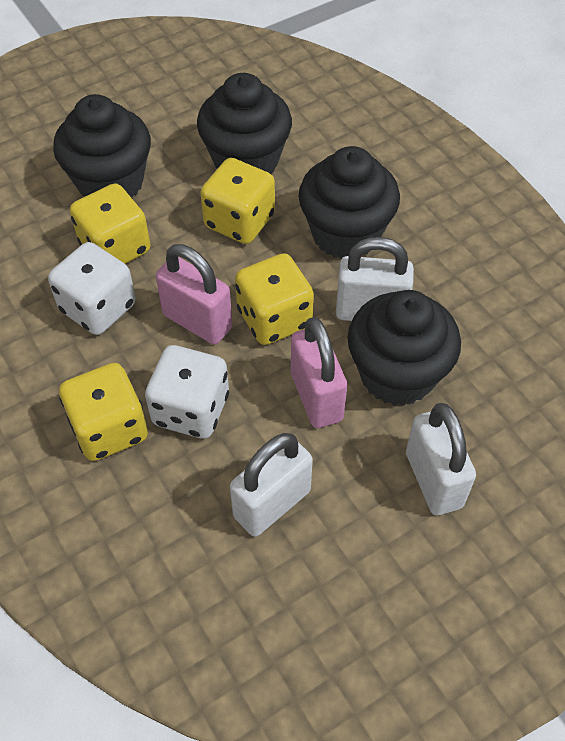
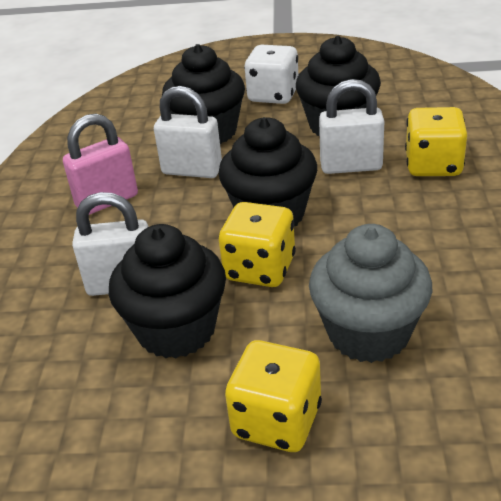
grey cupcake: 0 -> 1
pink padlock: 2 -> 1
white dice: 2 -> 1
yellow dice: 4 -> 3

